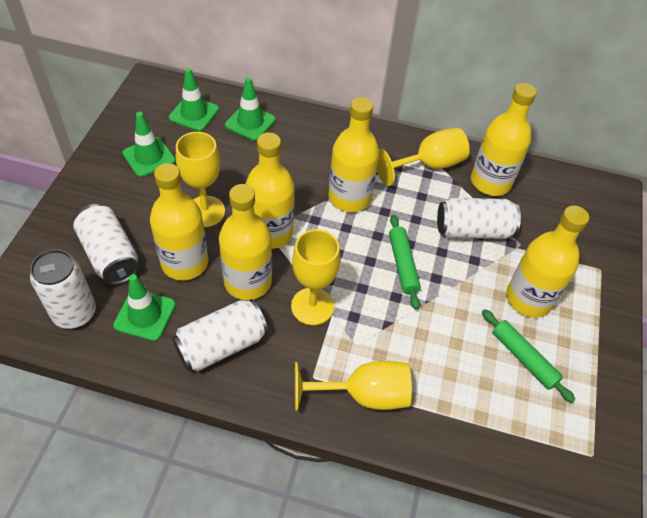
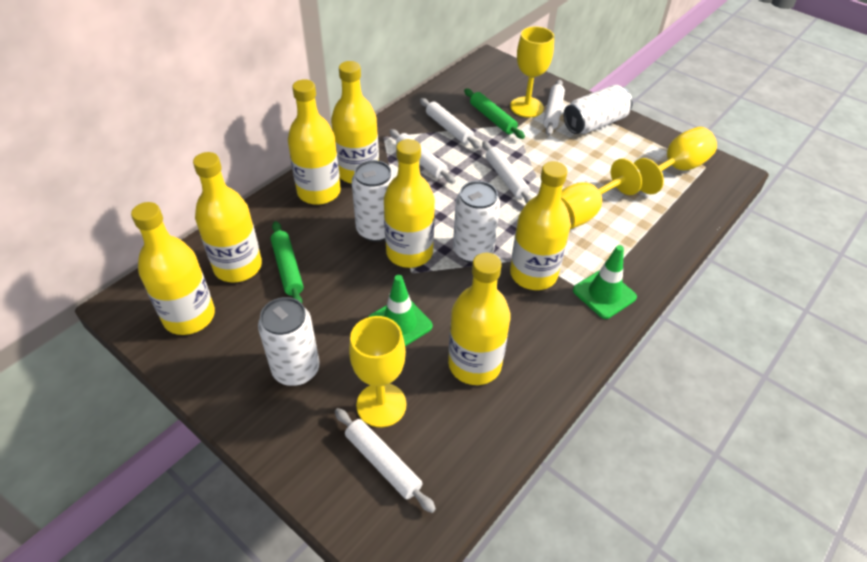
green traffic cone: 4 -> 2
white rolling pin: 0 -> 5
yellow bottle: 6 -> 7

